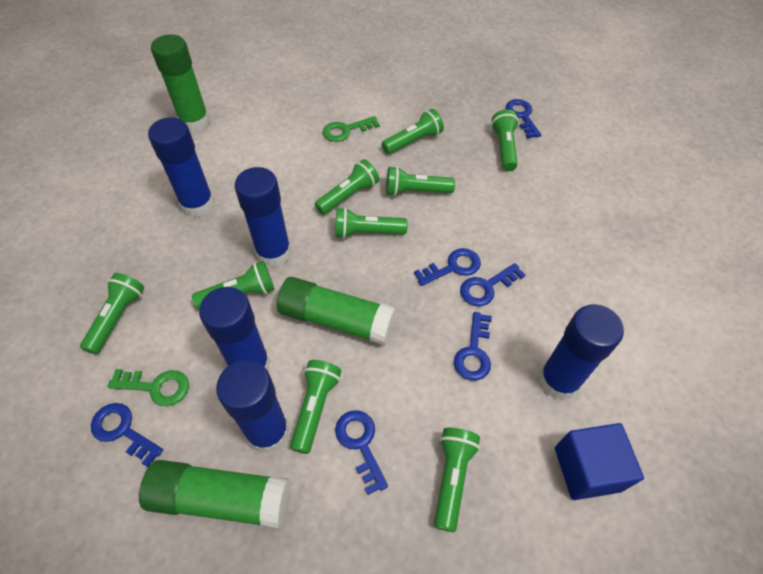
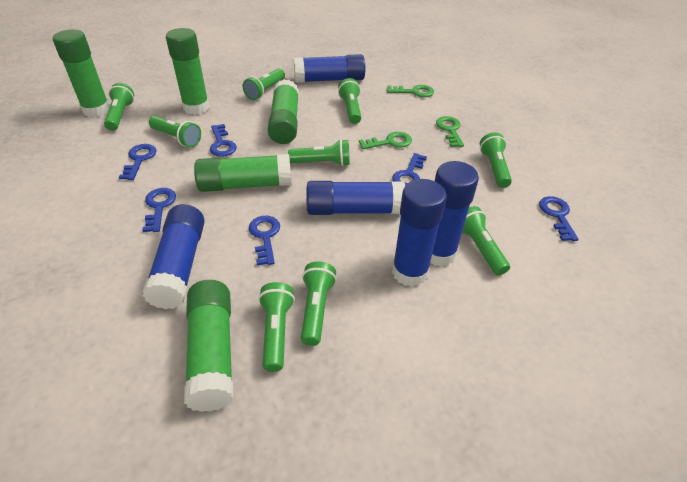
blue cube: 1 -> 0
green glue stick: 3 -> 5
green key: 2 -> 3

